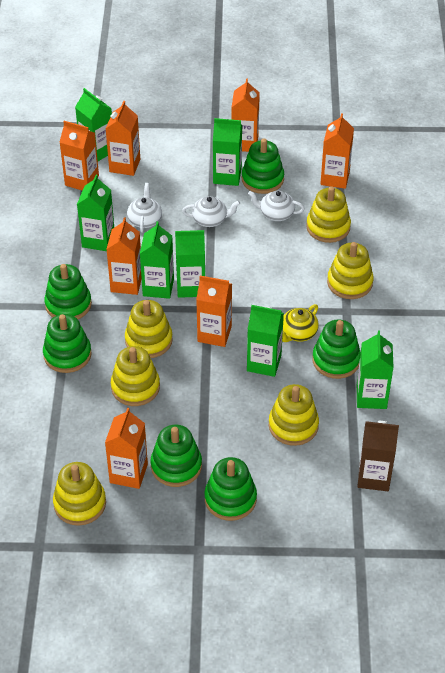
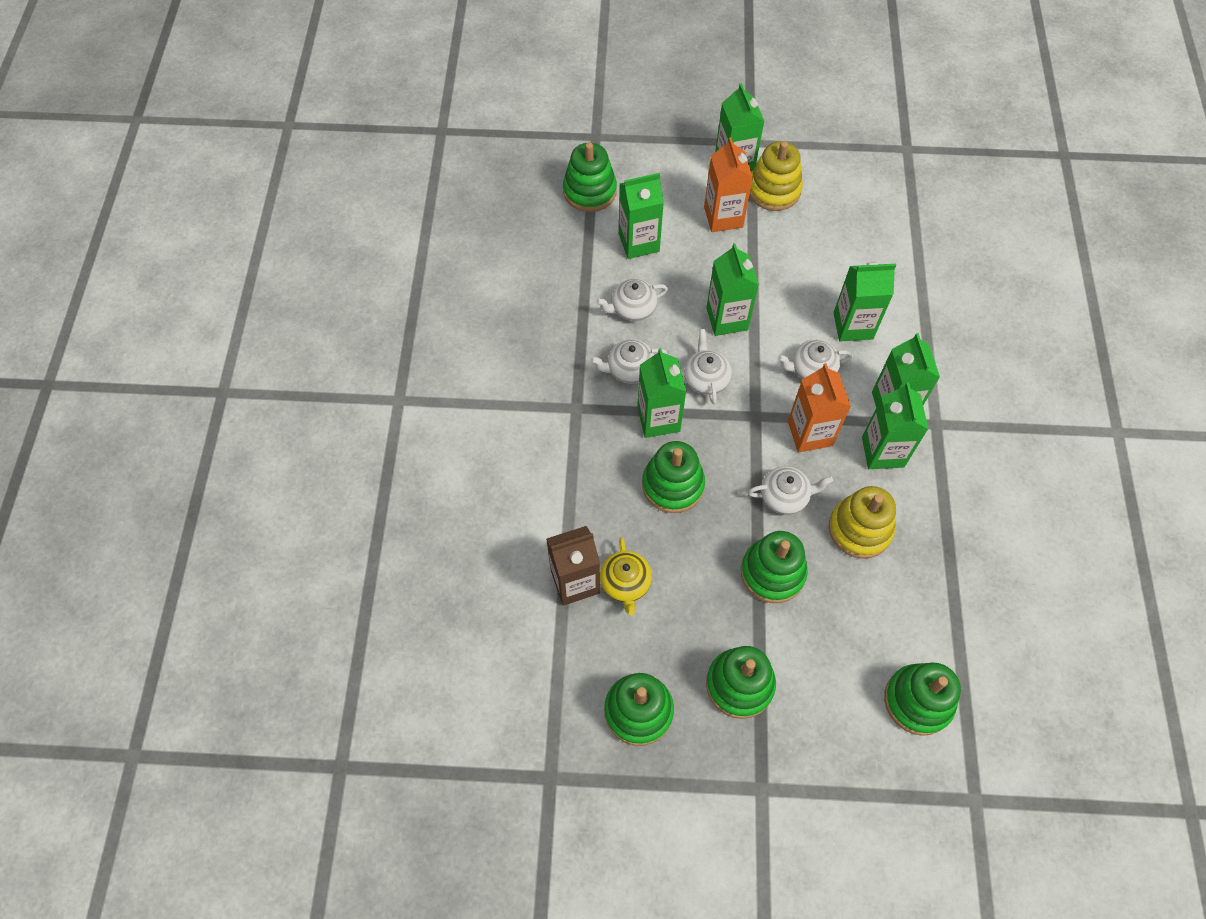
orange carton: 7 -> 2
white teapot: 3 -> 5
yellow stacking toy: 6 -> 2

